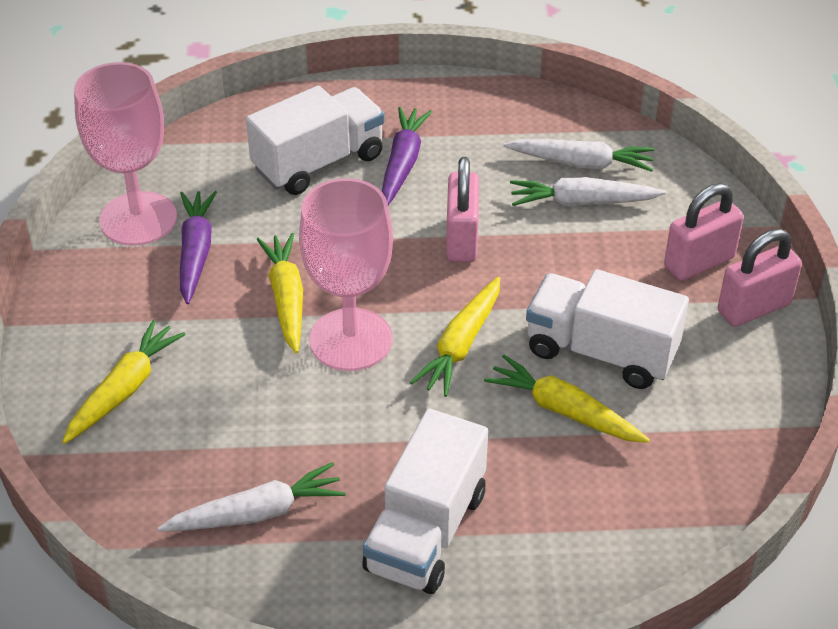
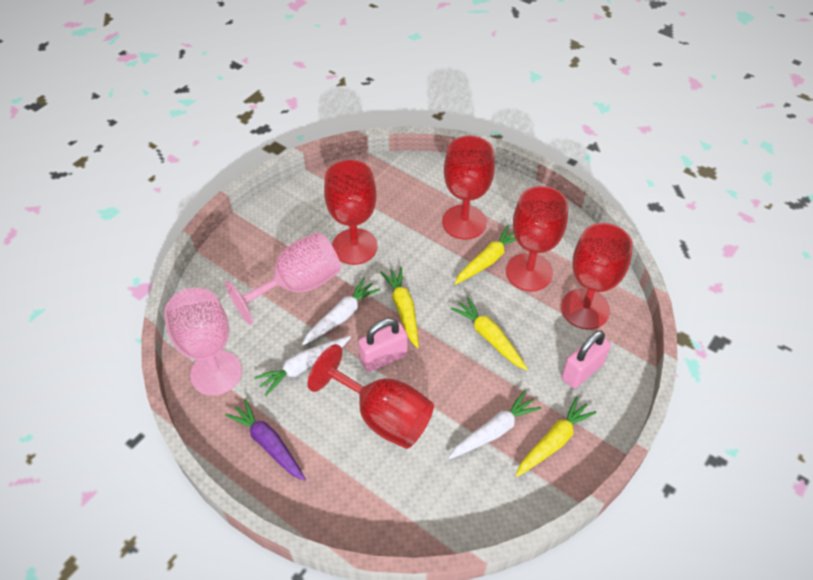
pink padlock: 3 -> 2
purple carrot: 2 -> 1
red goblet: 0 -> 5
white truck: 3 -> 0

